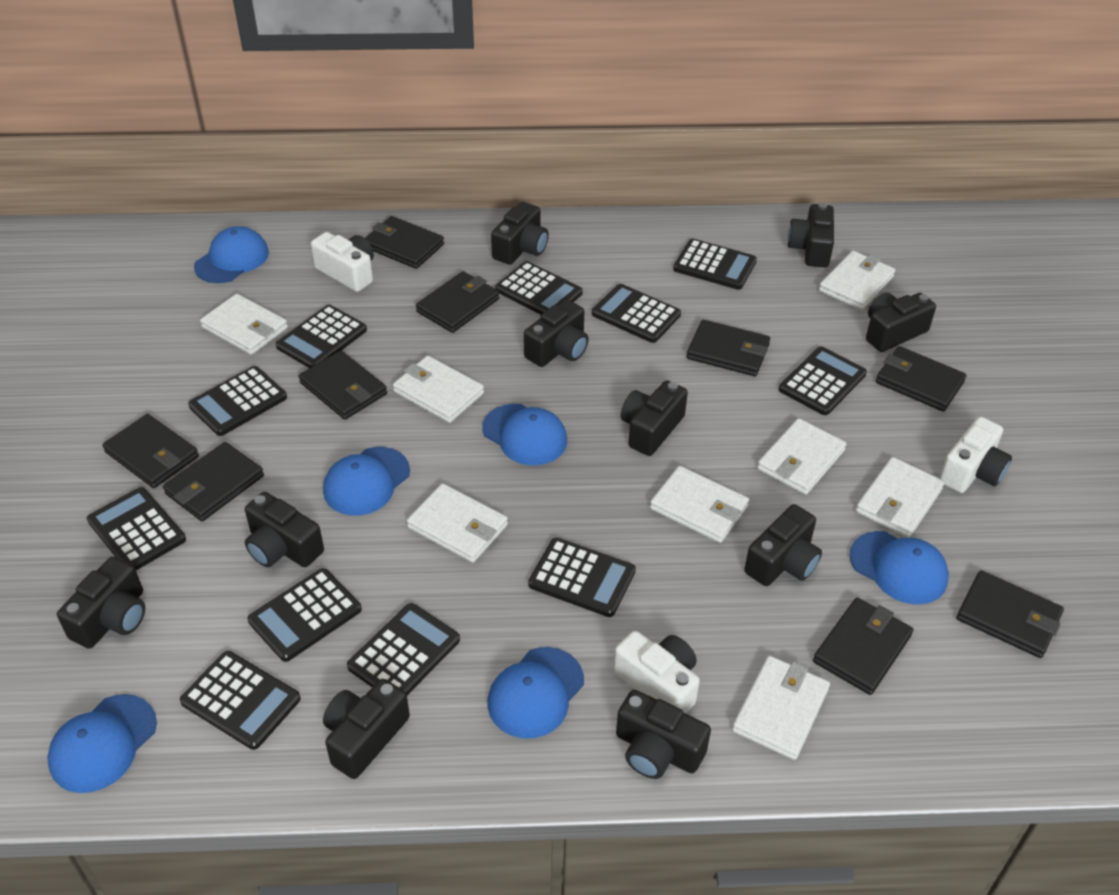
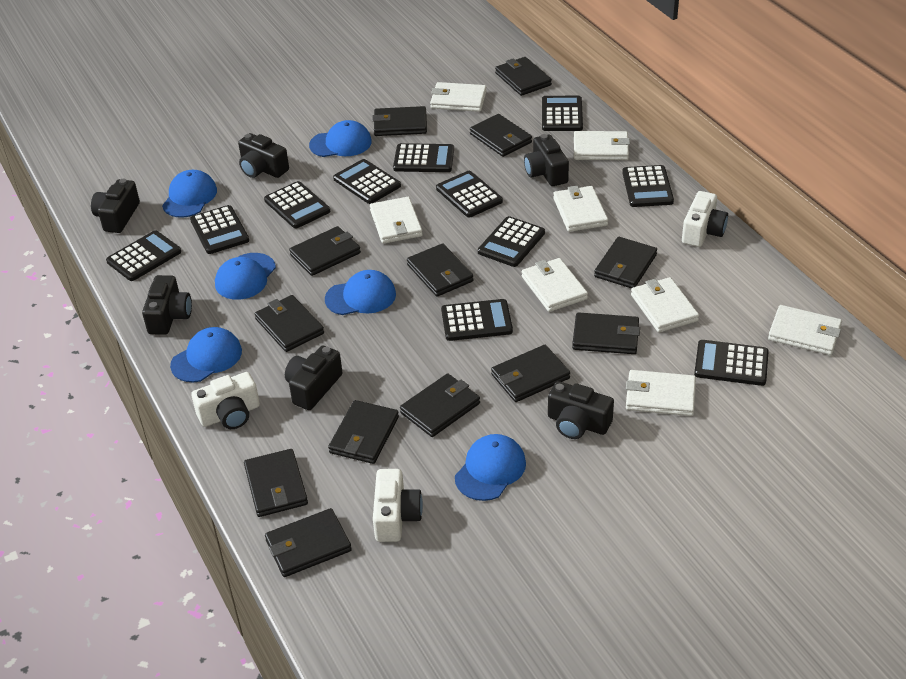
black camera: 10 -> 6
black wallet: 9 -> 13

